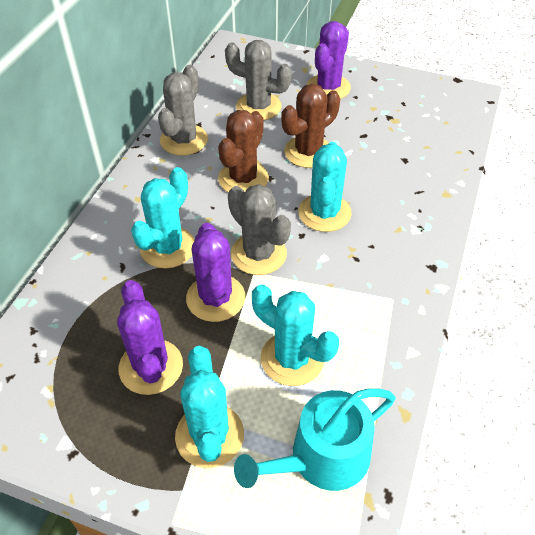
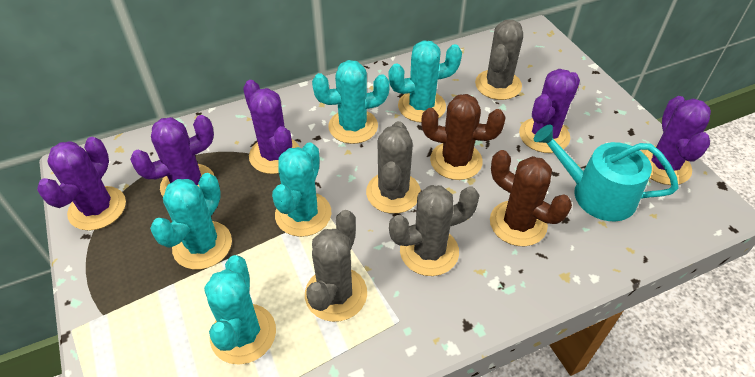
grey cactus: 3 -> 4
purple cactus: 3 -> 5
turquoise cactus: 4 -> 5

